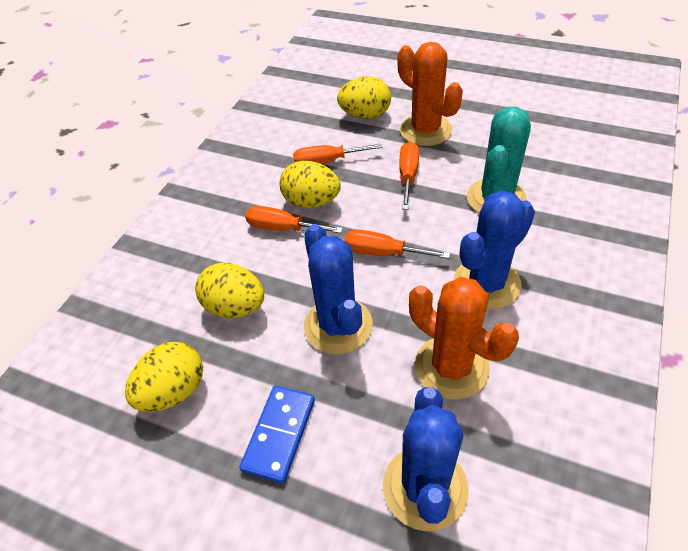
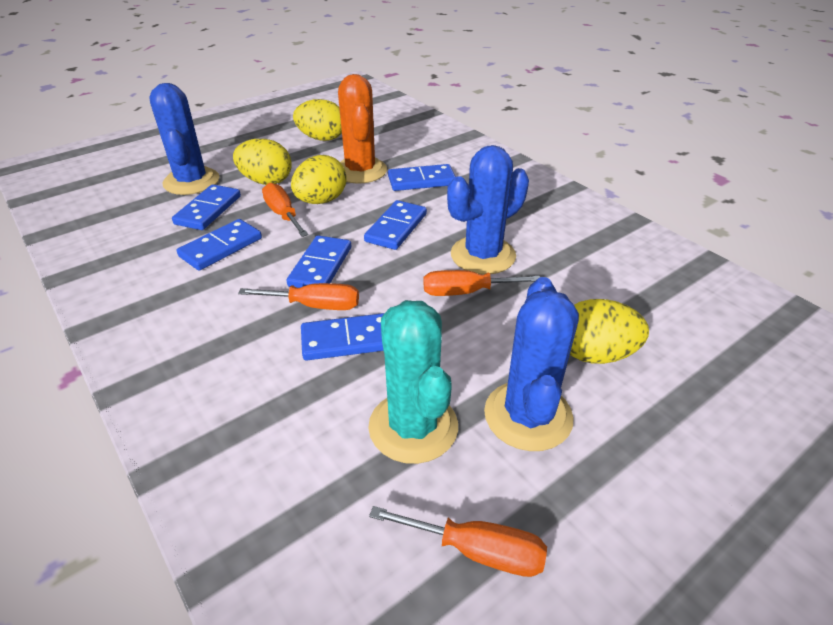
blue domino: 1 -> 6
orange cactus: 2 -> 1

